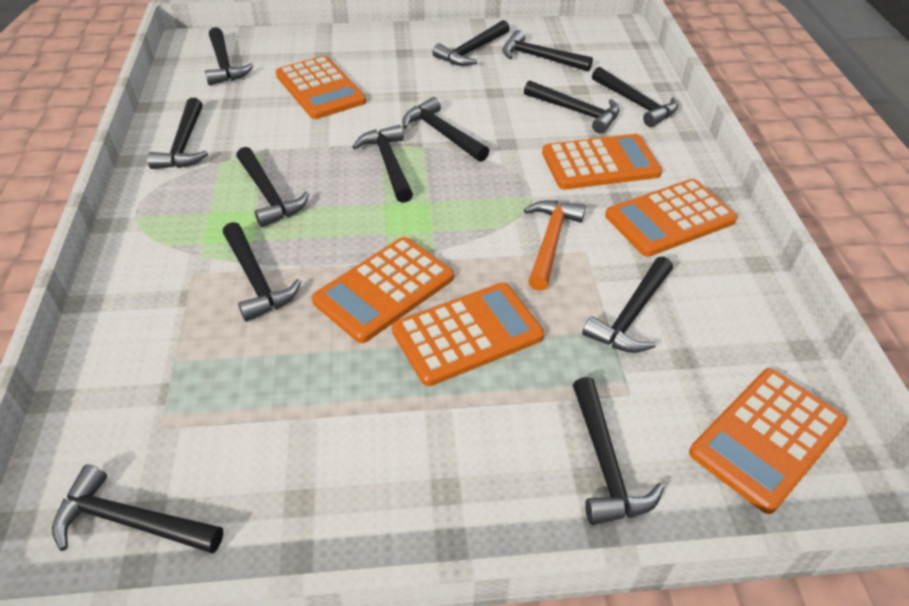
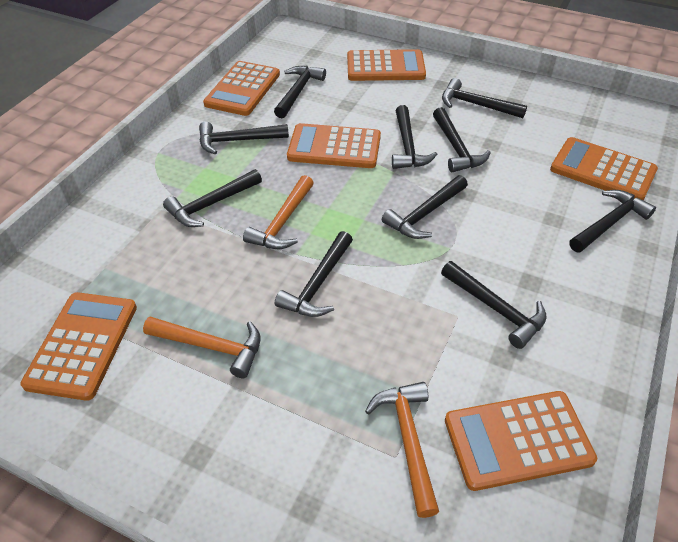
black hammer: 13 -> 10
orange hammer: 1 -> 3

